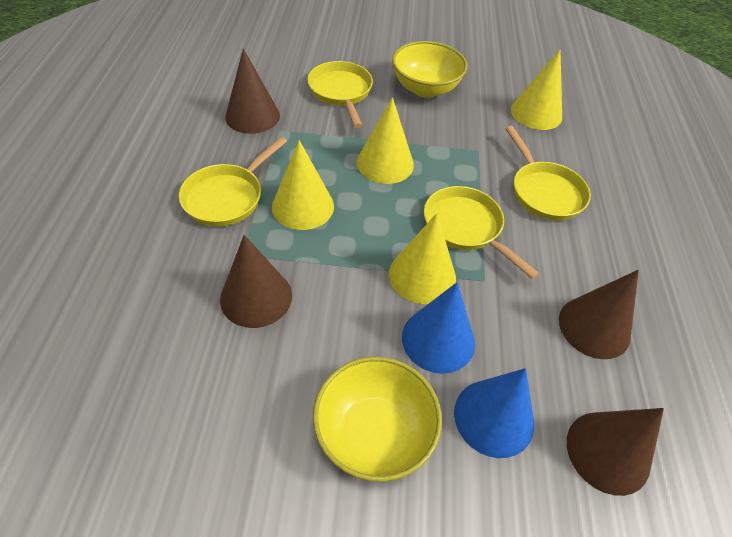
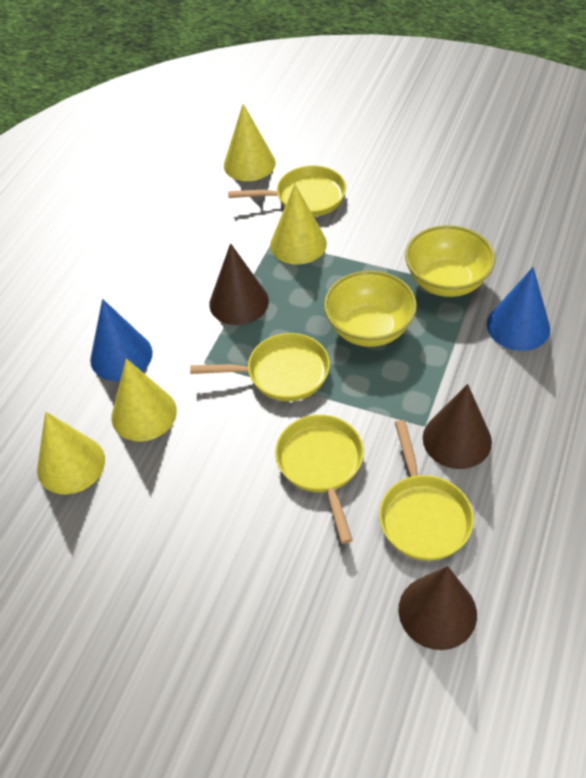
brown cone: 4 -> 3

